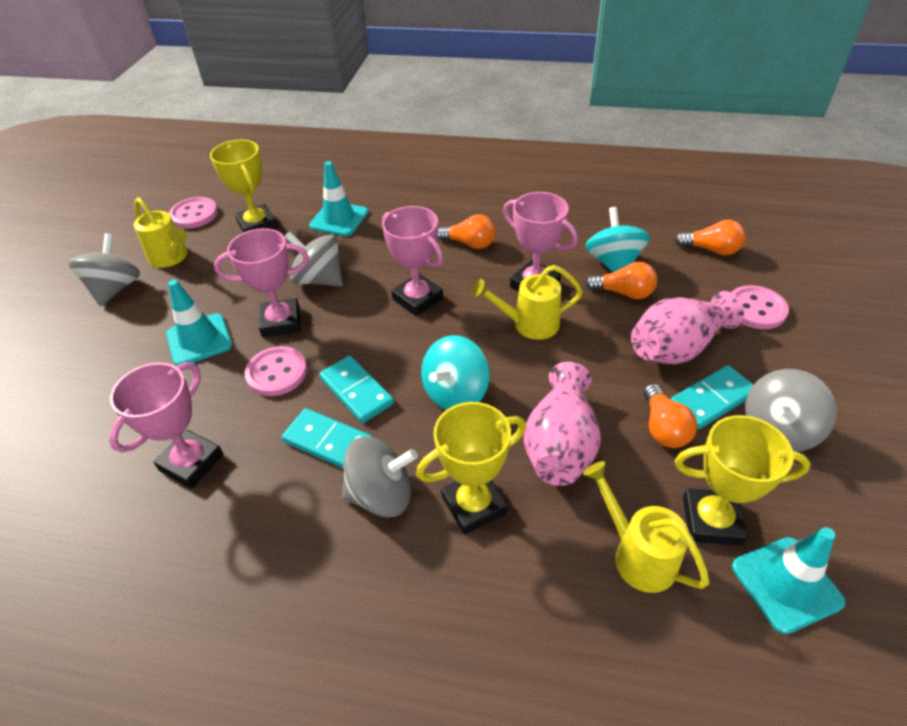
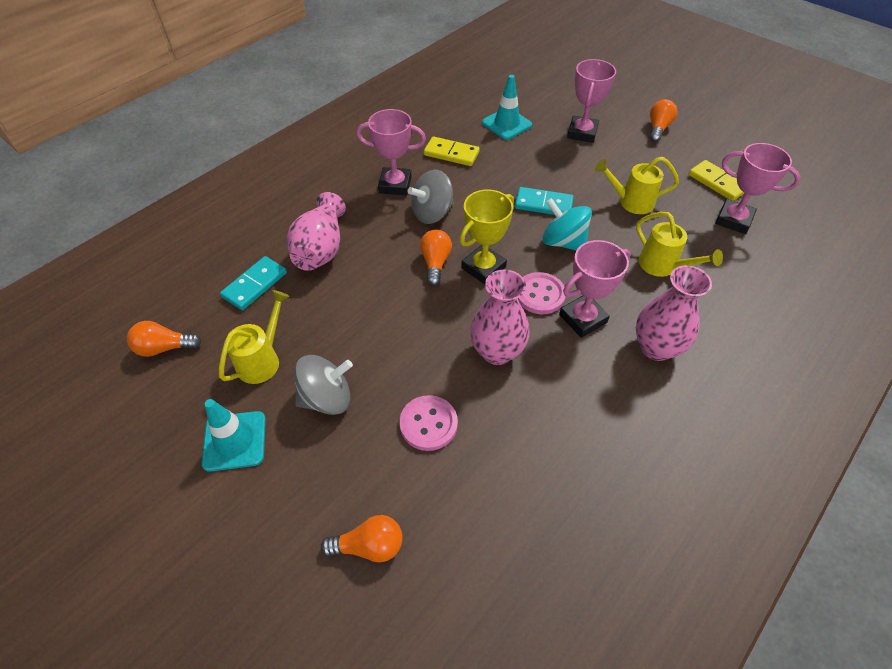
grey spinning top: 4 -> 2
pink button: 3 -> 2
pink vase: 2 -> 3
turquoise domino: 3 -> 2
turquoise spinning top: 2 -> 1
turquoise traffic cone: 3 -> 2
yellow domino: 0 -> 2
yellow trophy: 3 -> 1

